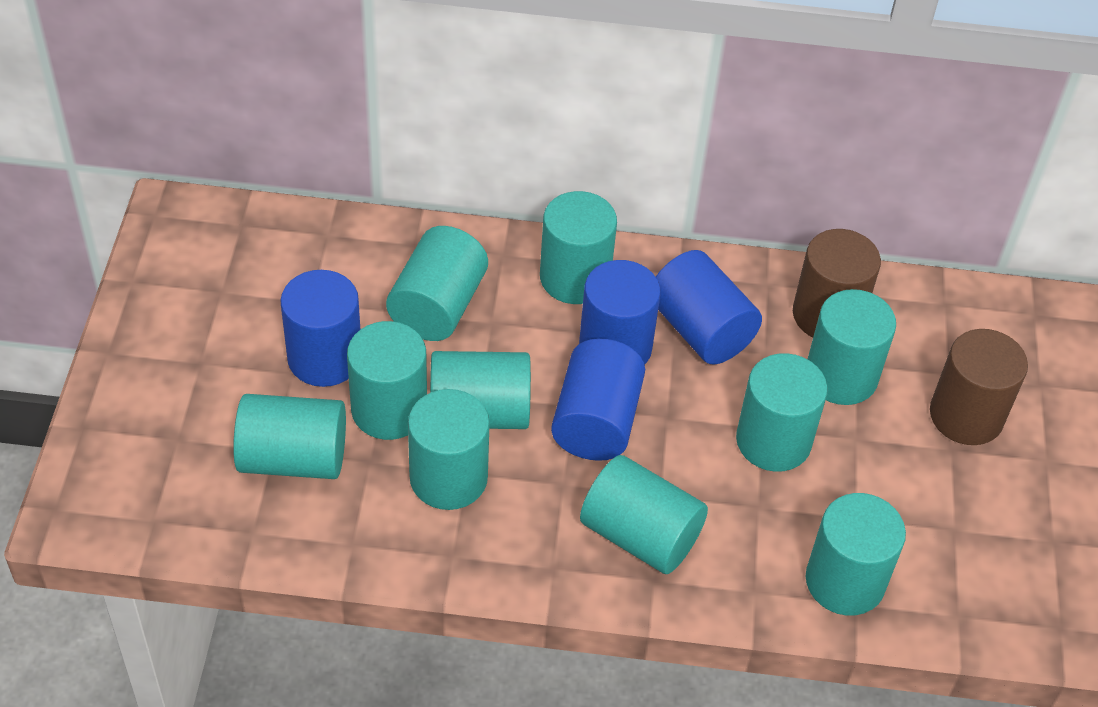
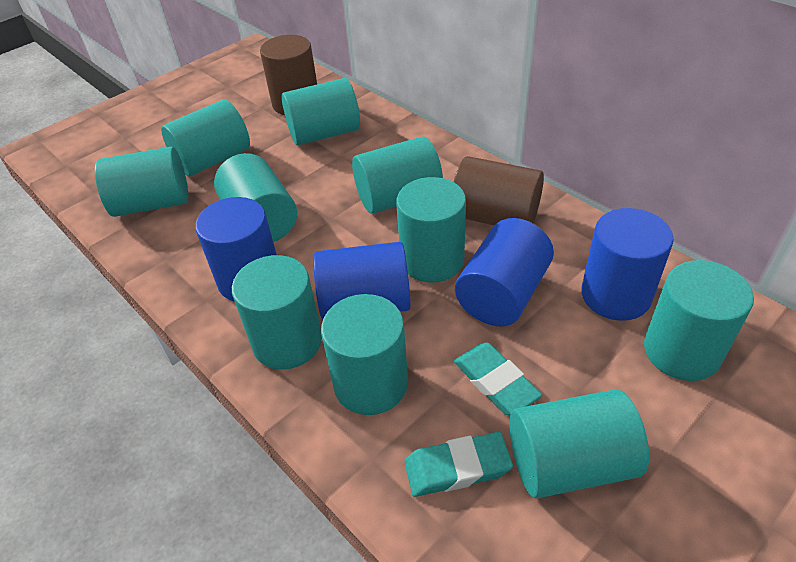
turquoise eraser: 0 -> 2

